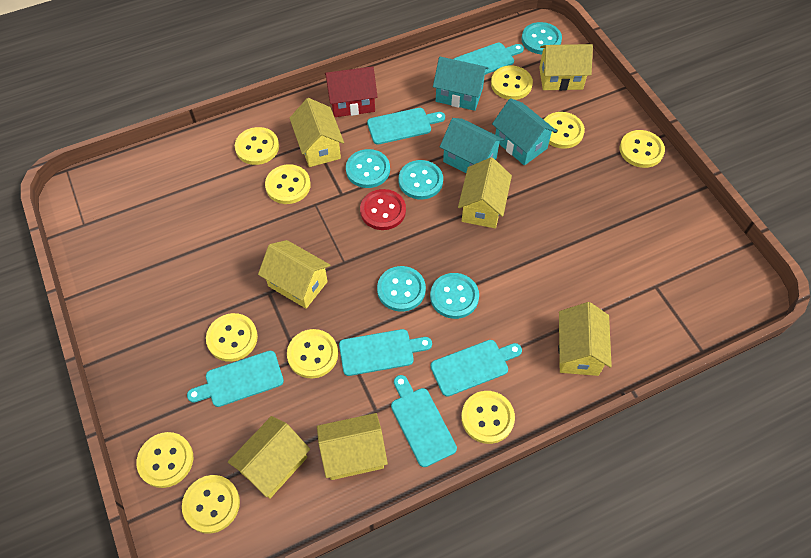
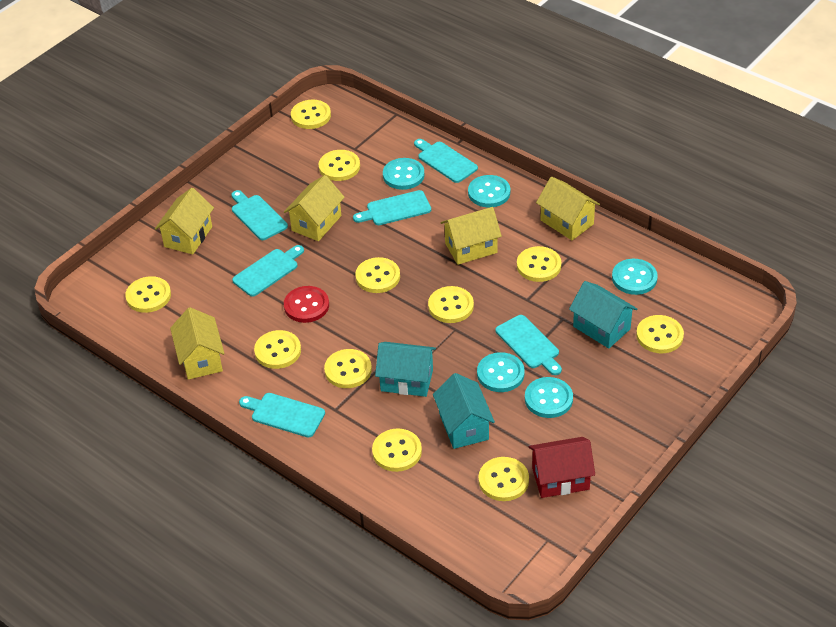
yellow button: 10 -> 11
yellow house: 7 -> 5

